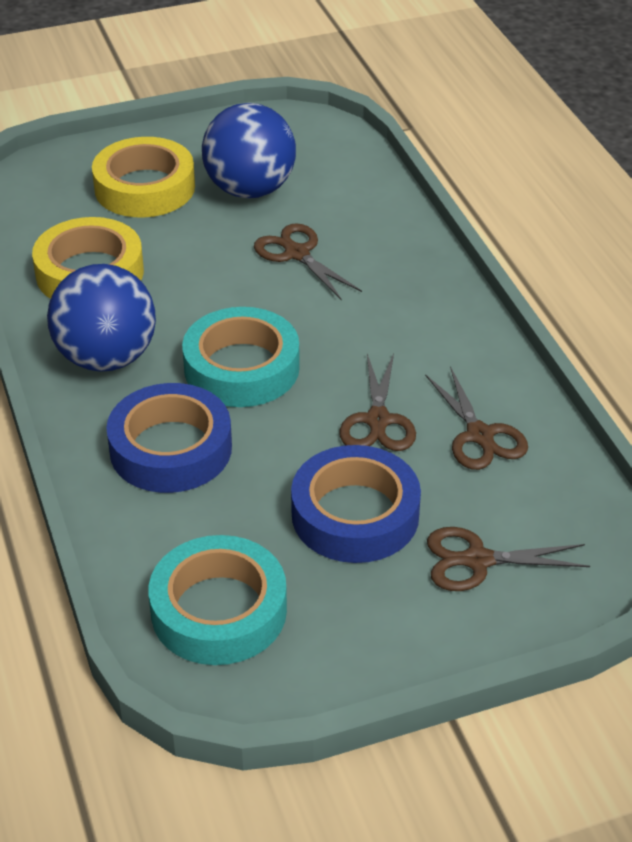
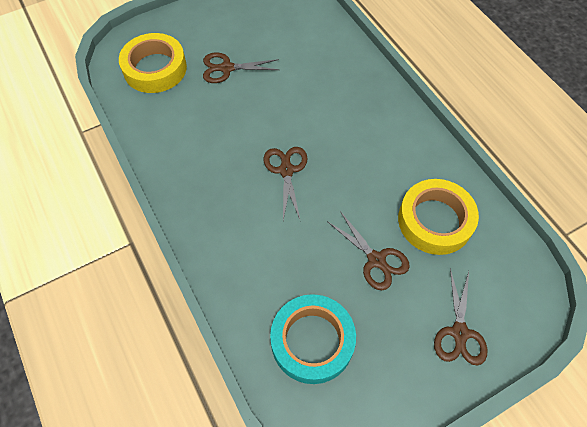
blue ball: 2 -> 0
blue tape: 2 -> 0
turquoise tape: 2 -> 1

